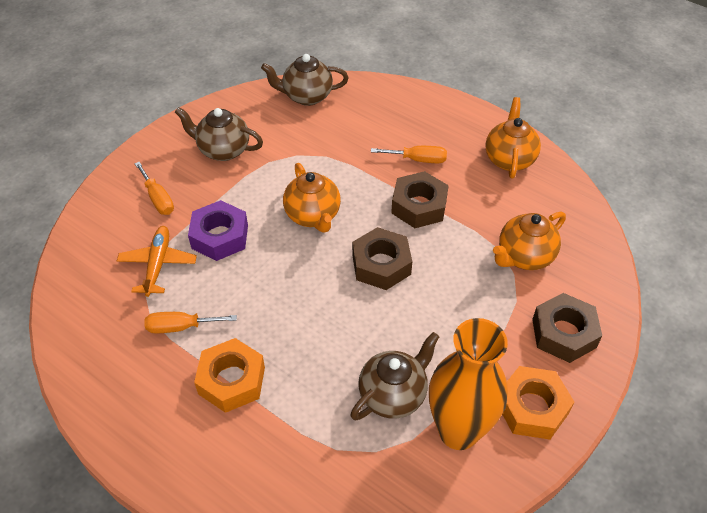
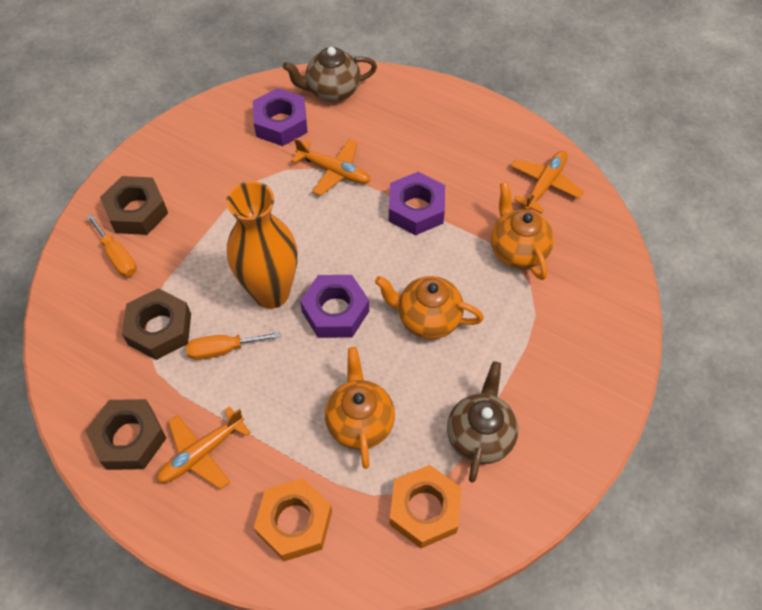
brown teapot: 3 -> 2
orange plane: 1 -> 3
orange screwdriver: 3 -> 2
purple nut: 1 -> 3

